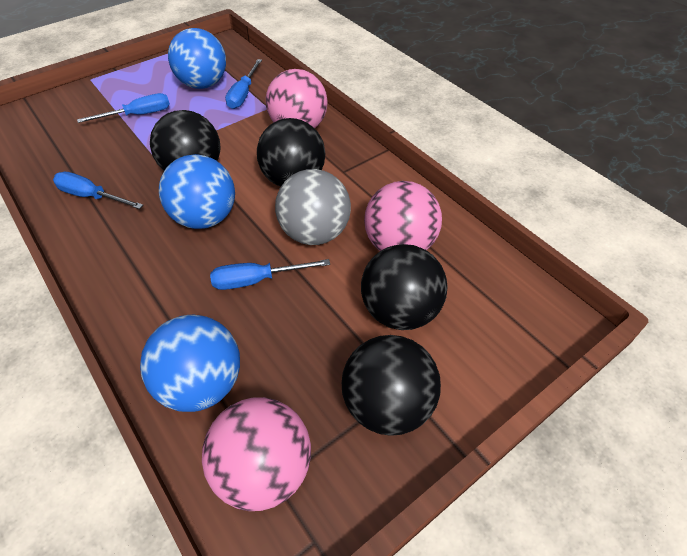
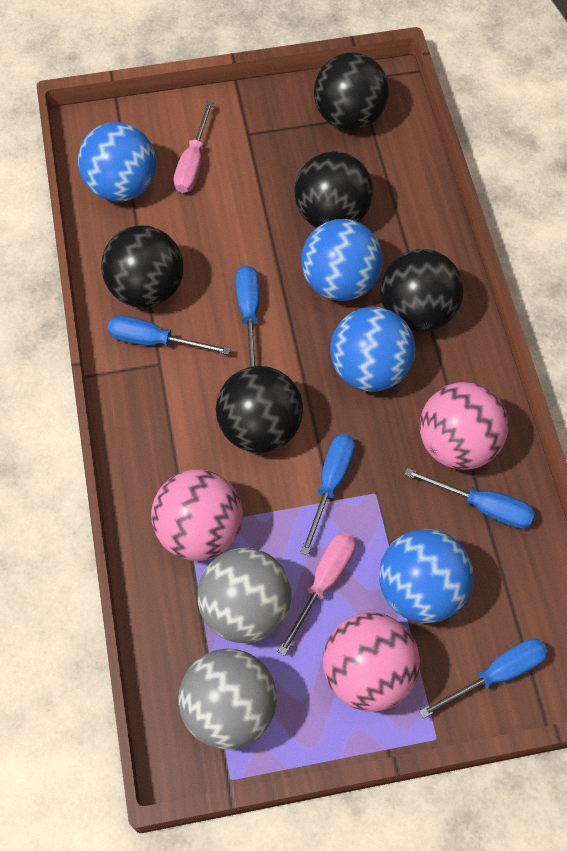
black ball: 4 -> 5
blue ball: 3 -> 4
blue screwdriver: 4 -> 5
grey ball: 1 -> 2
pink screwdriver: 0 -> 2

